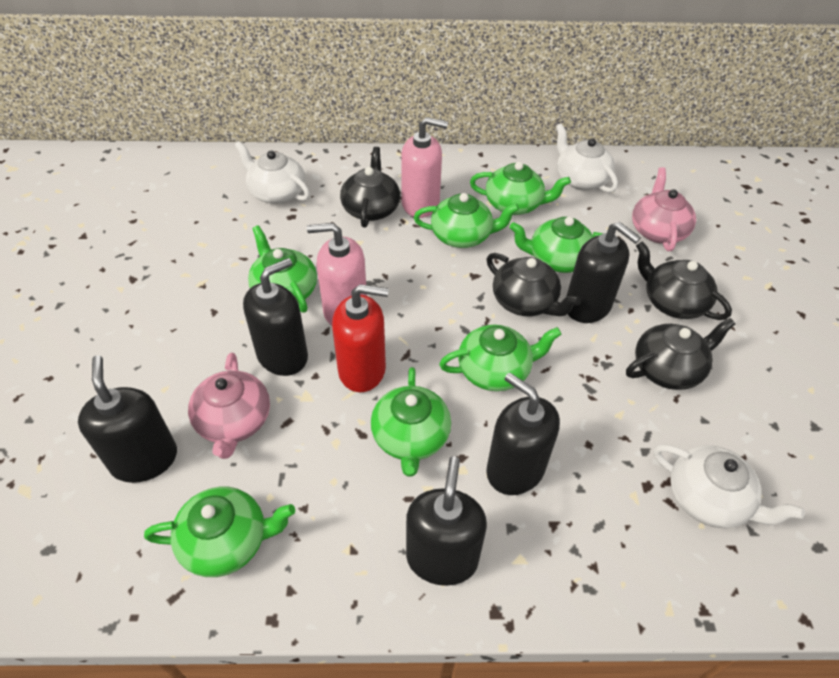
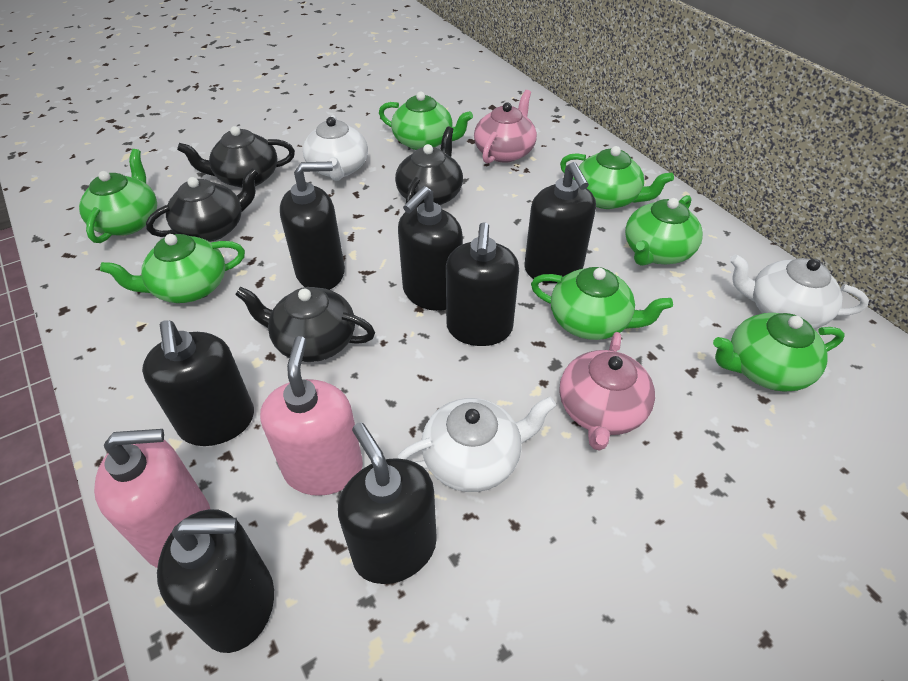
black soap dispenser: 5 -> 7
red soap dispenser: 1 -> 0

